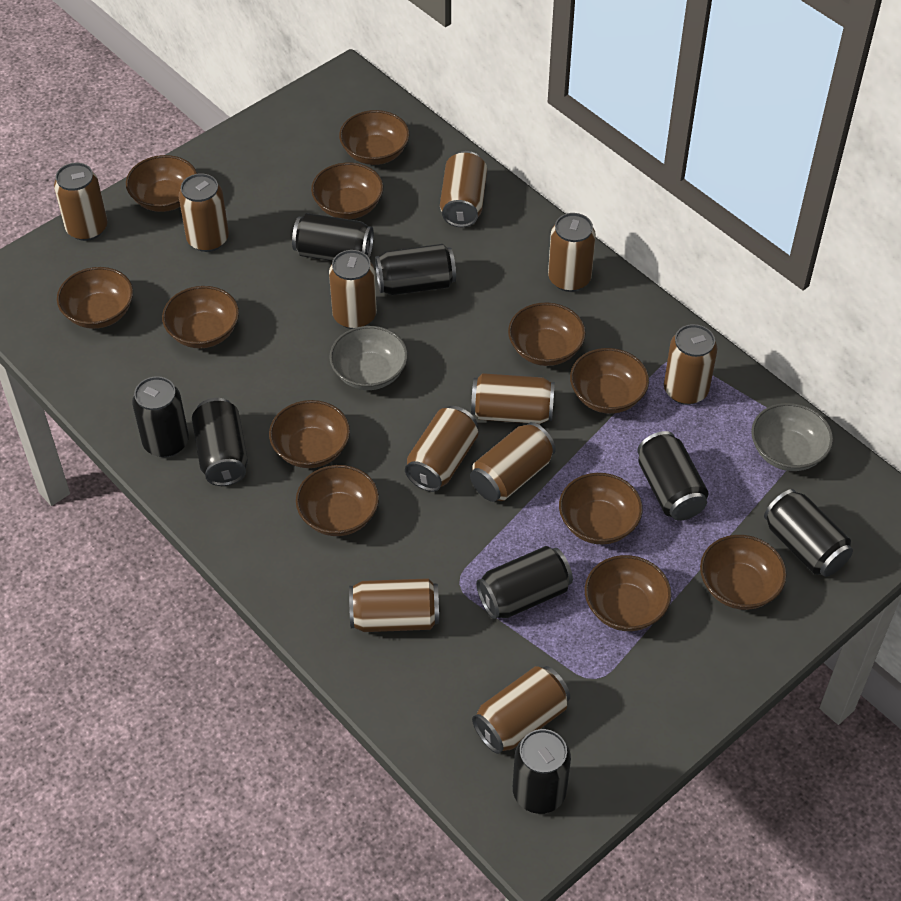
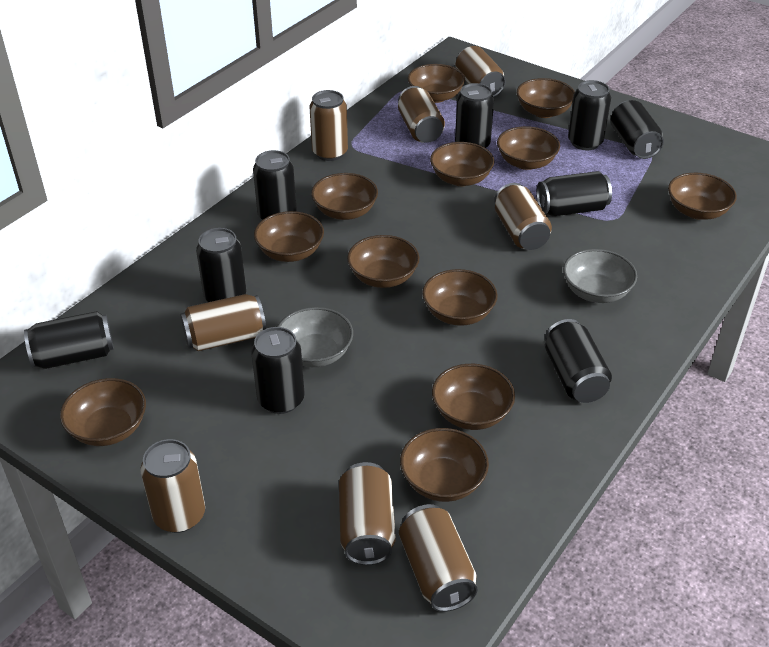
black can: 8 -> 9
brown can: 11 -> 8

